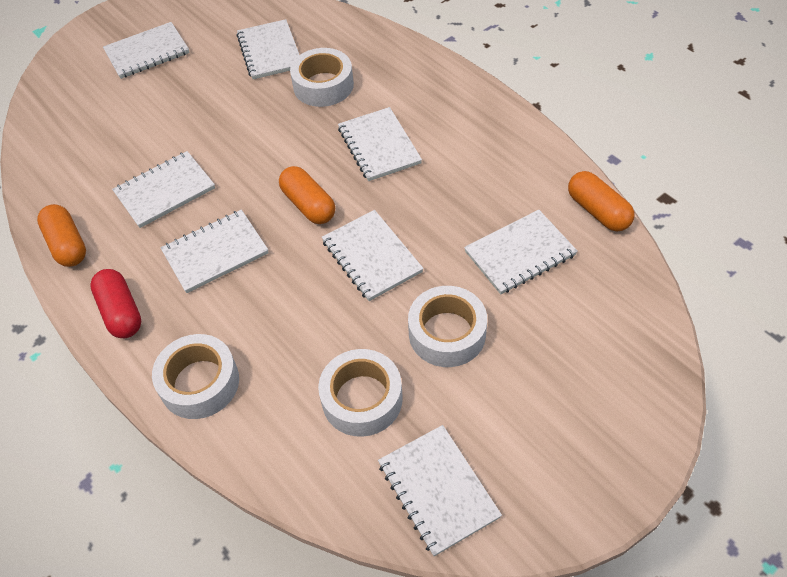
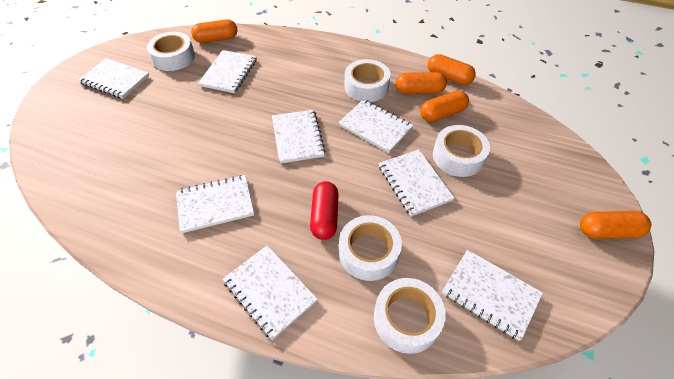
orange capsule: 3 -> 5
white tape: 4 -> 5

